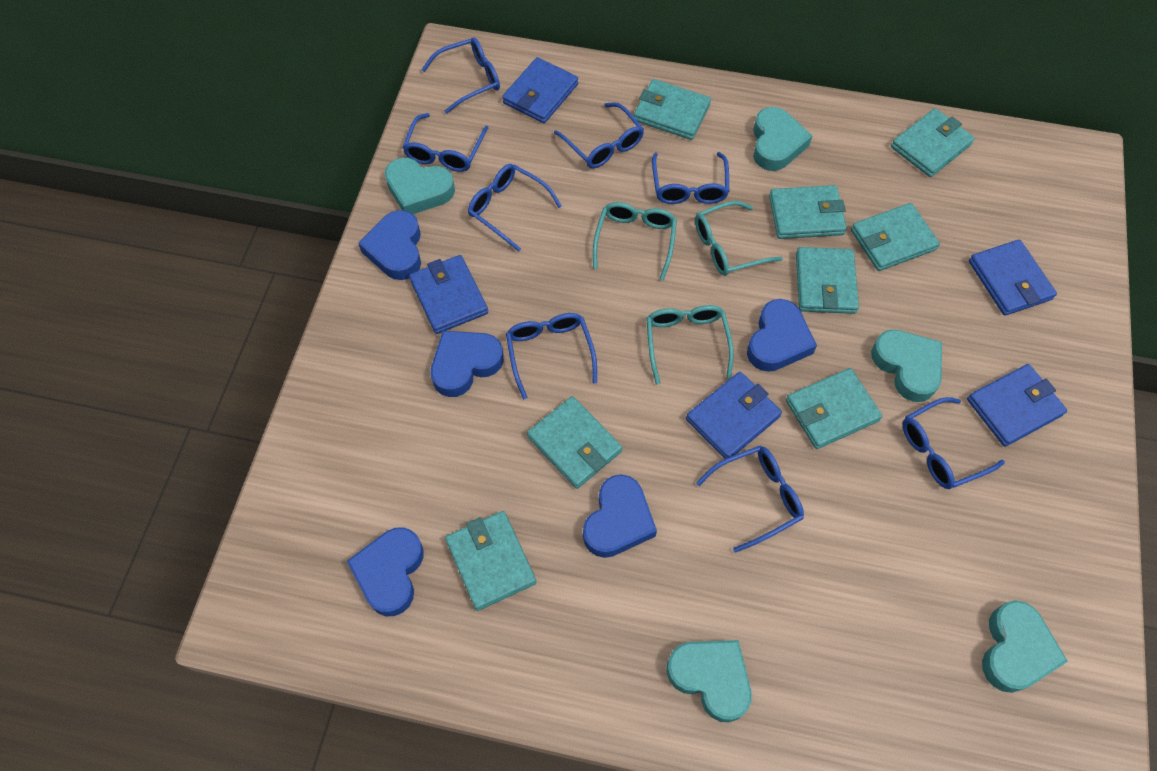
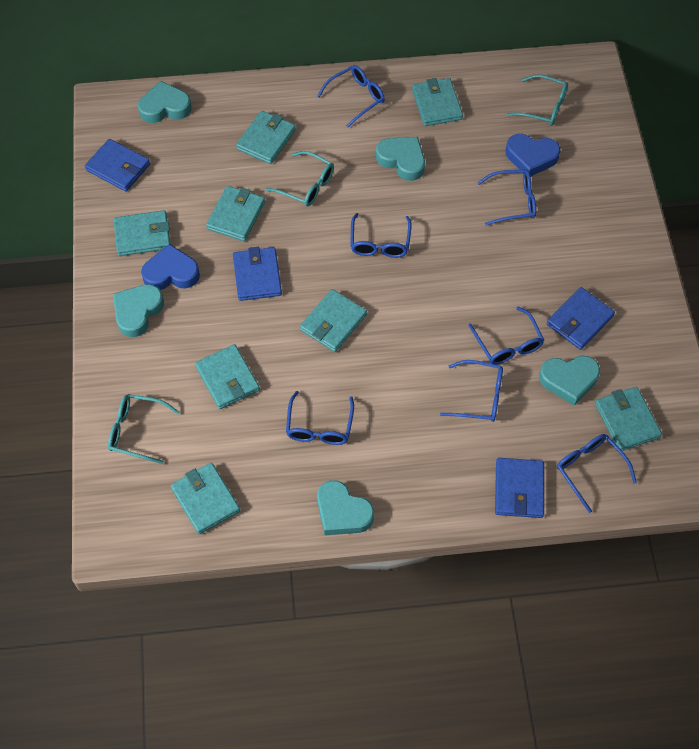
blue glasses: 8 -> 7
blue heart: 5 -> 2
blue wallet: 5 -> 4

